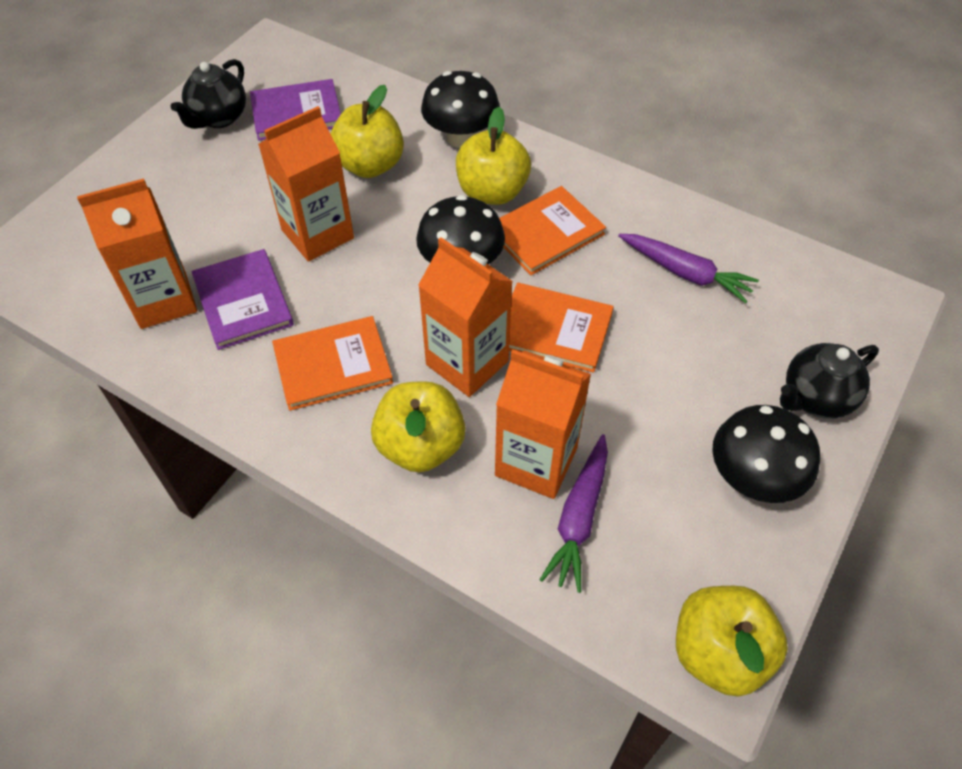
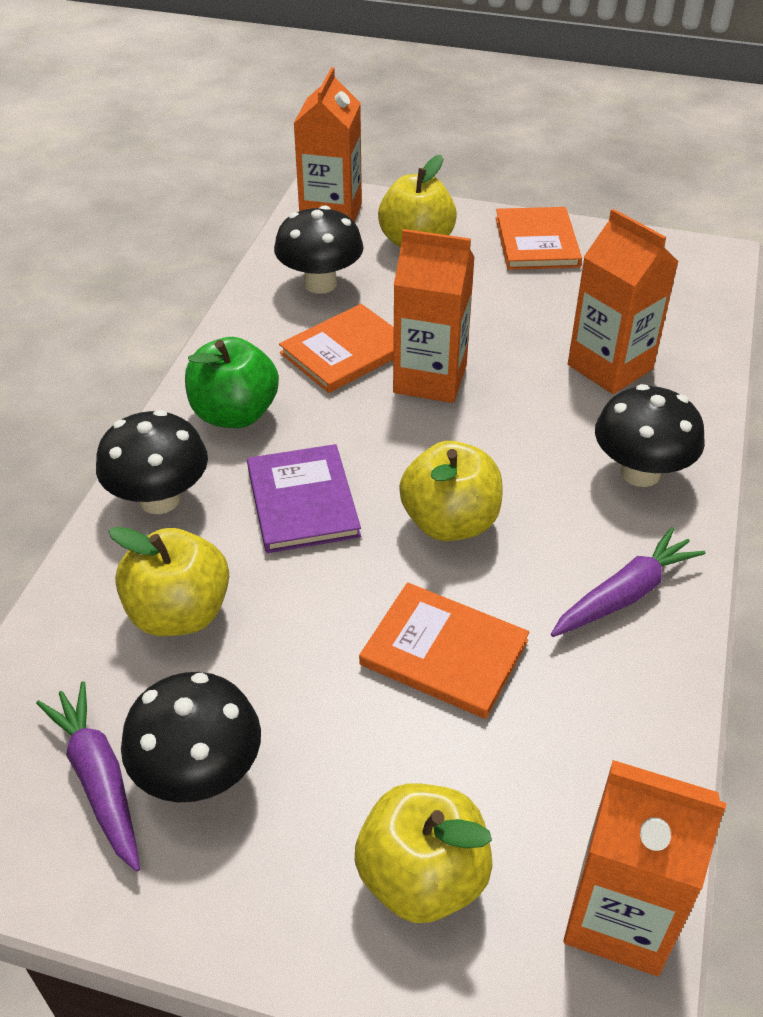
black mushroom: 3 -> 4
black teapot: 2 -> 0
green apple: 0 -> 1
purple book: 2 -> 1

